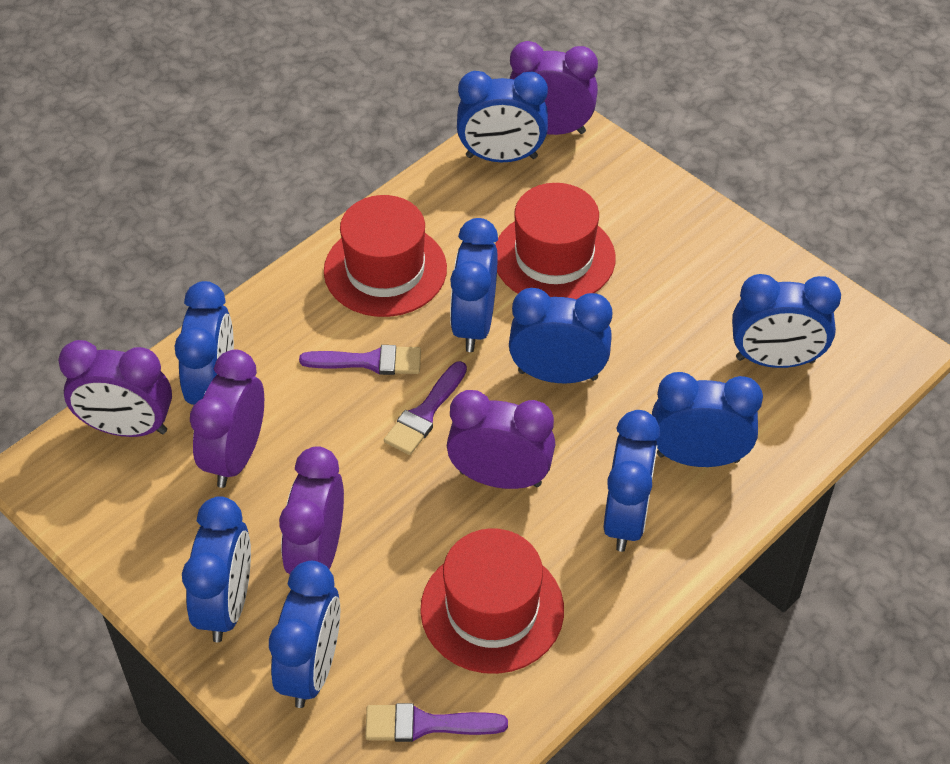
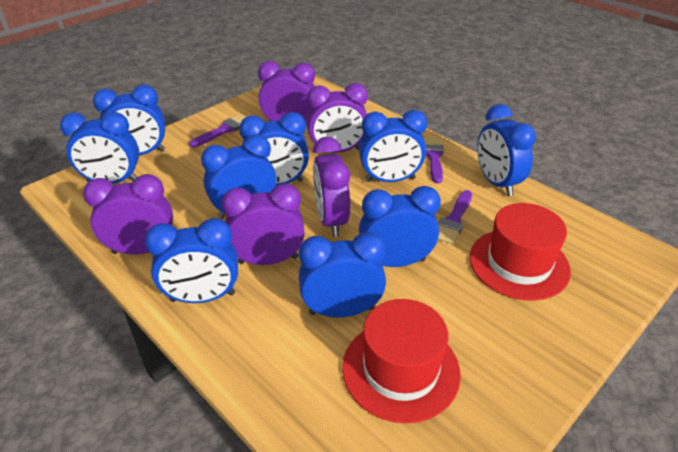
red hat: 3 -> 2

